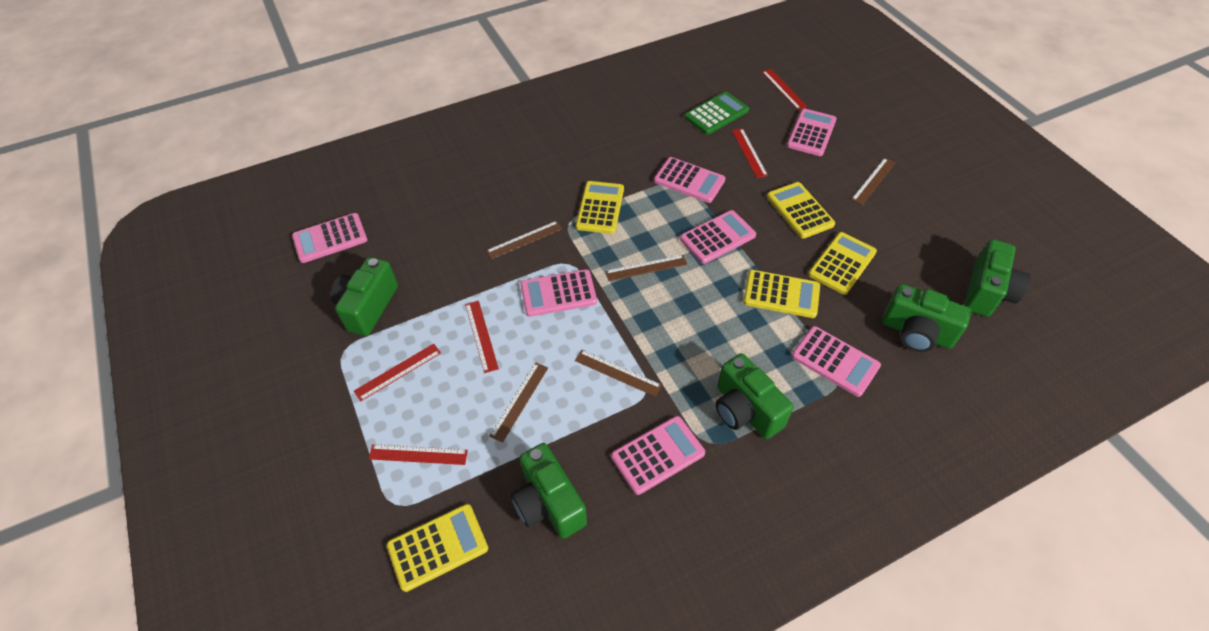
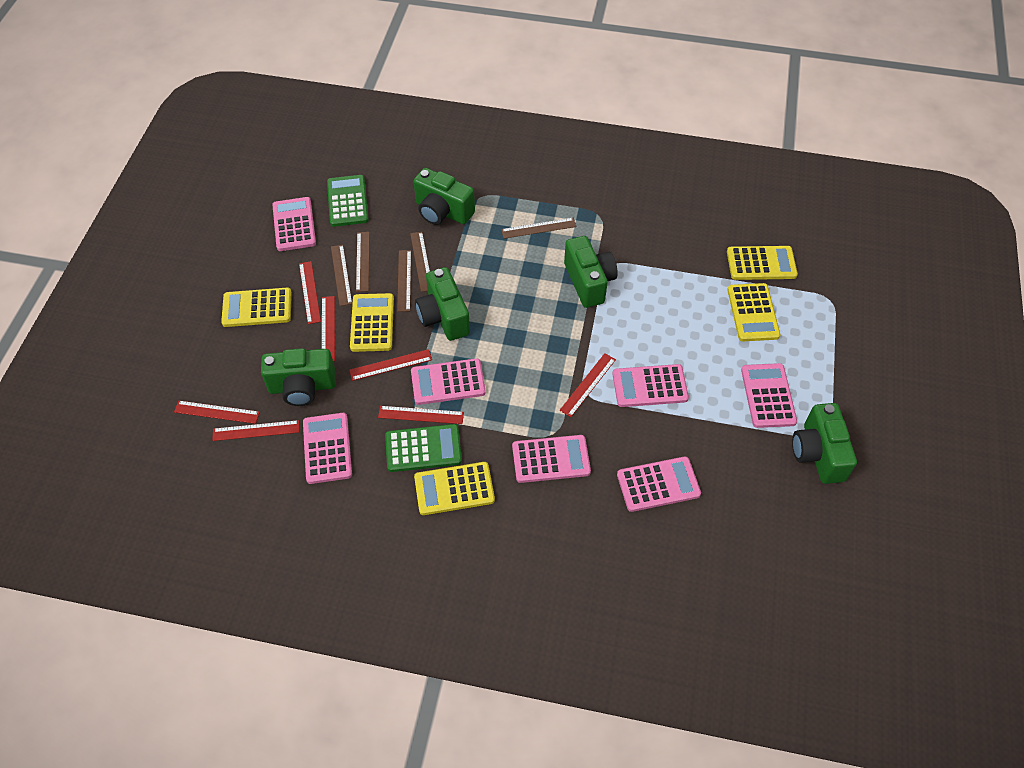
green calculator: 1 -> 2
red ruler: 5 -> 7

